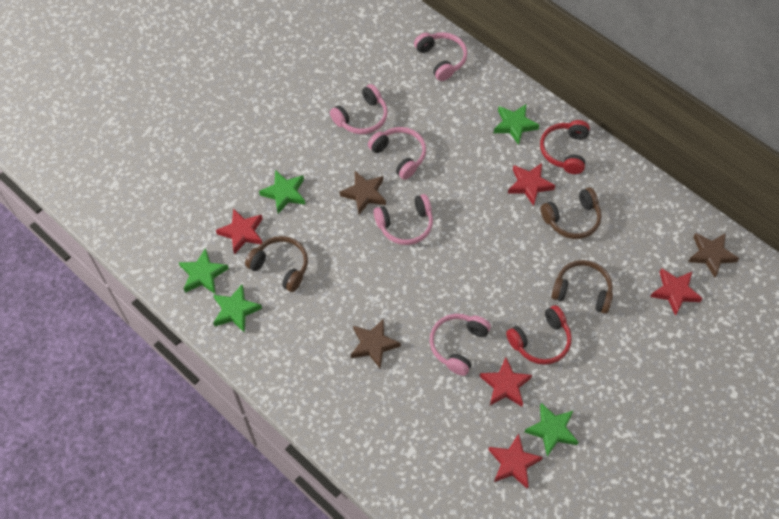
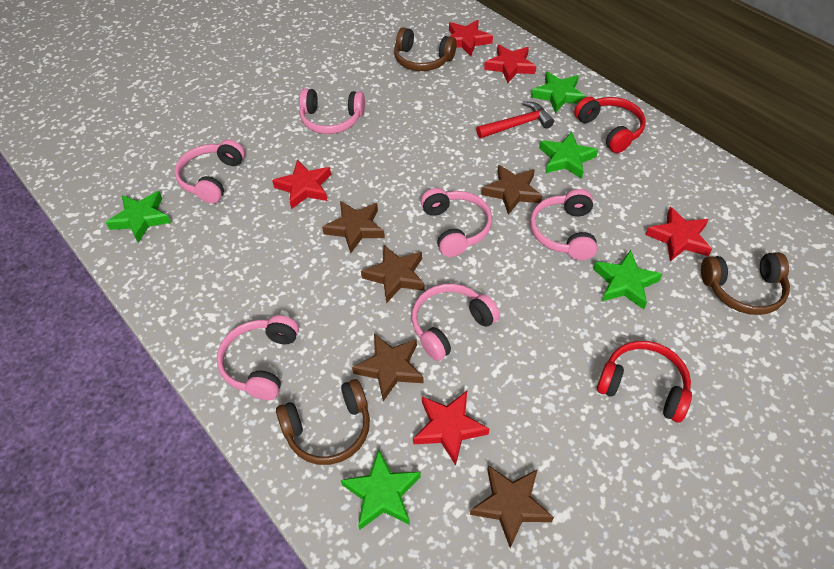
brown star: 3 -> 5
pink headphones: 5 -> 6
red hammer: 0 -> 1

